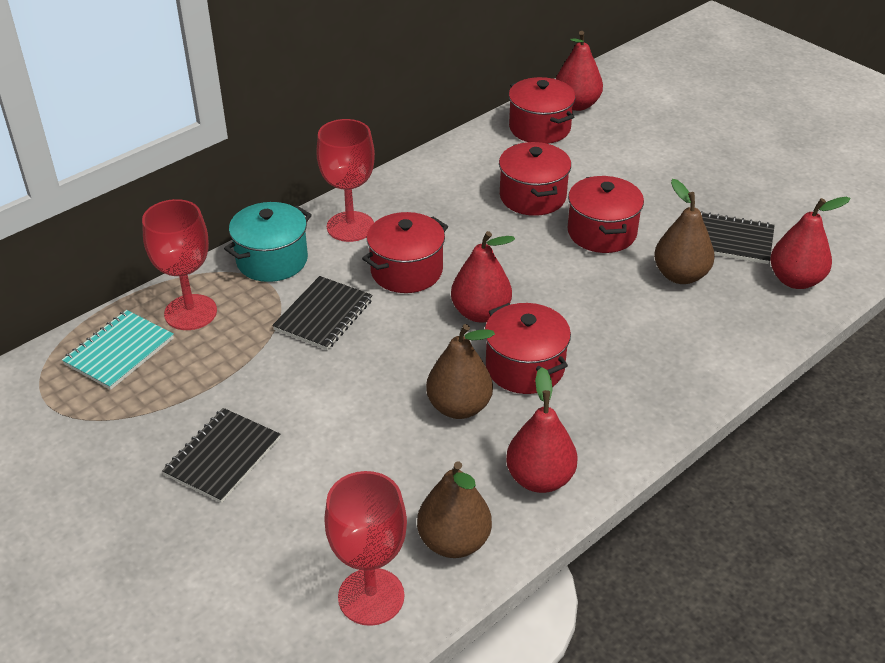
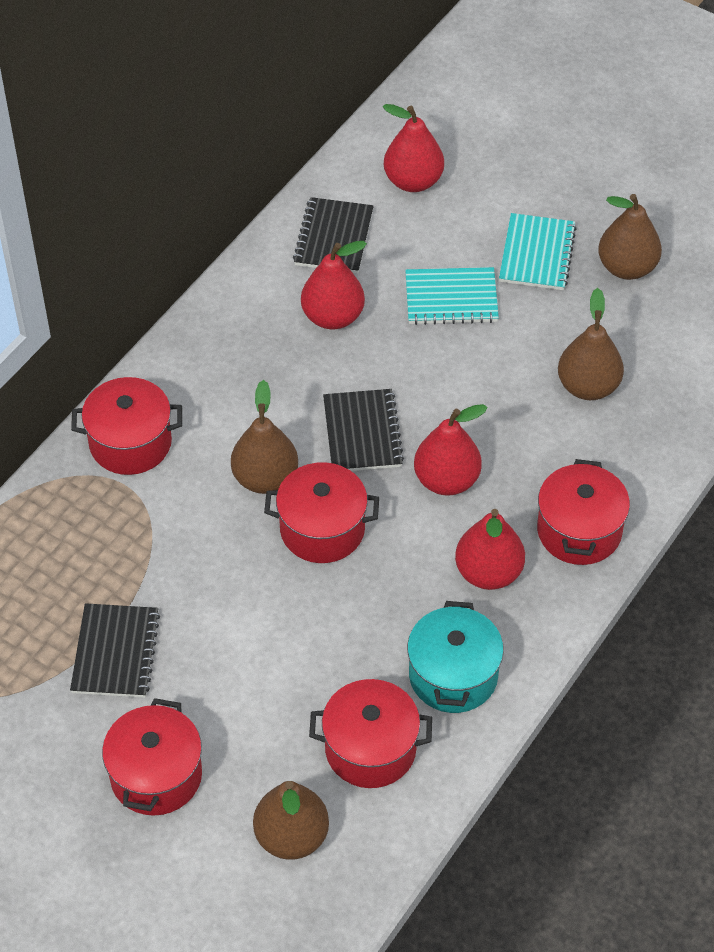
brown pear: 3 -> 4
red goblet: 3 -> 0
turquoise notebook: 1 -> 2

